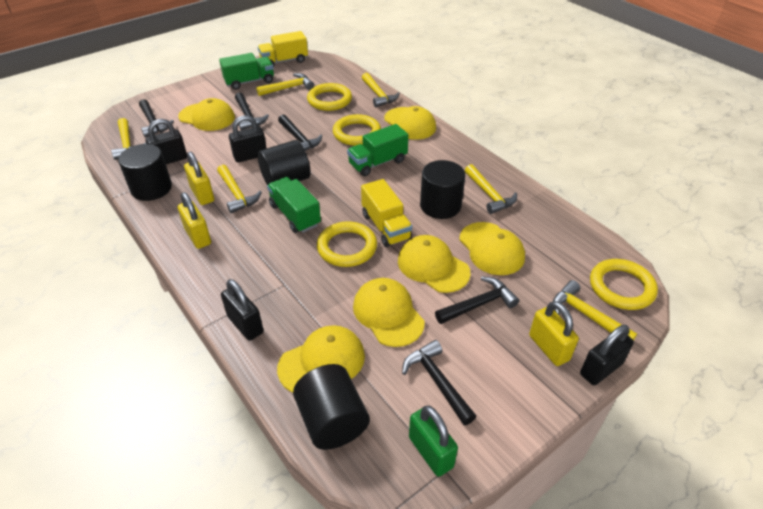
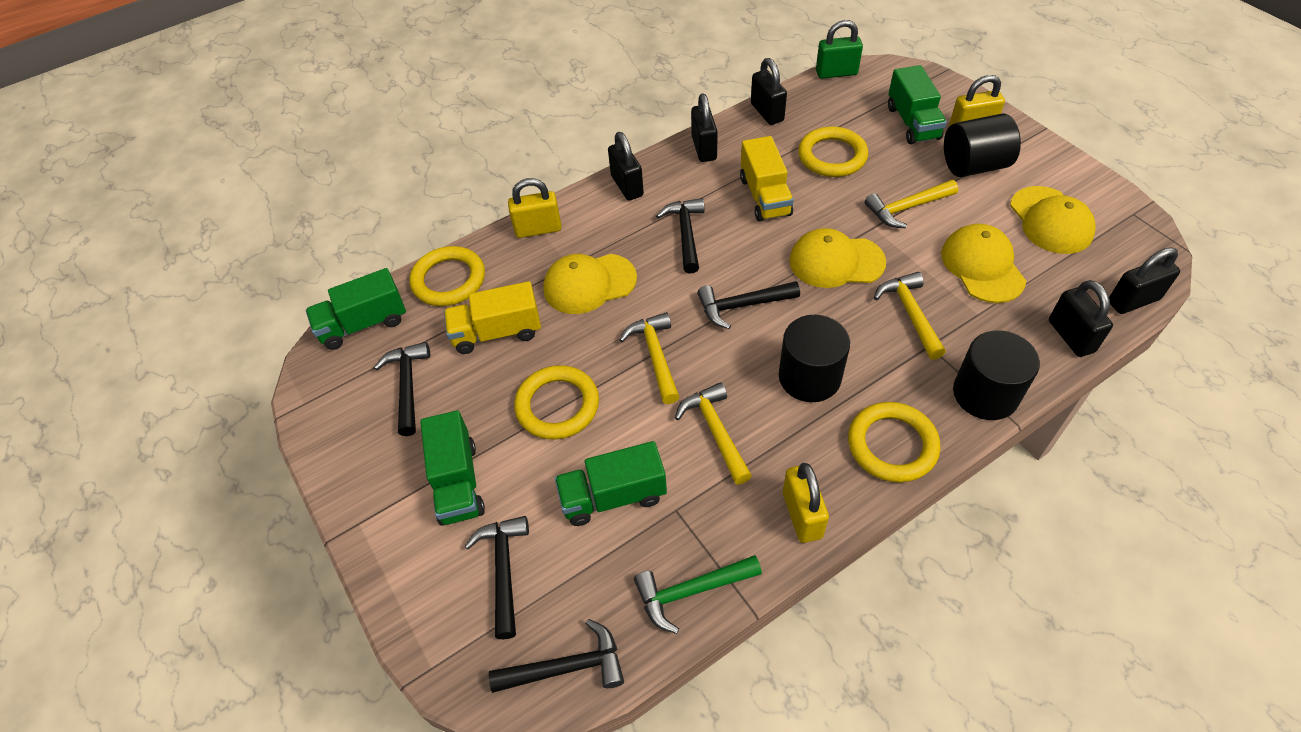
black cylinder: 4 -> 3
black padlock: 4 -> 5
green hammer: 0 -> 1
green truck: 3 -> 4
yellow cap: 6 -> 4
yellow hammer: 6 -> 4

